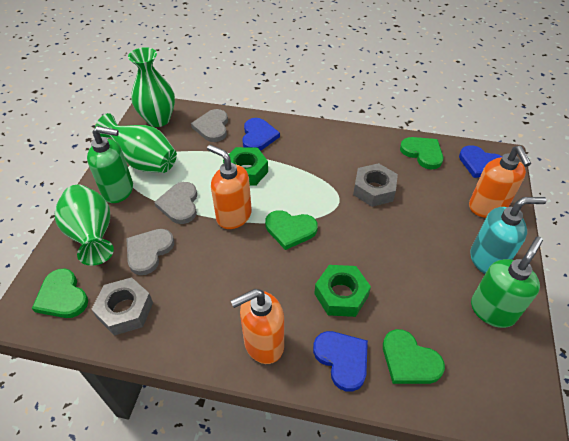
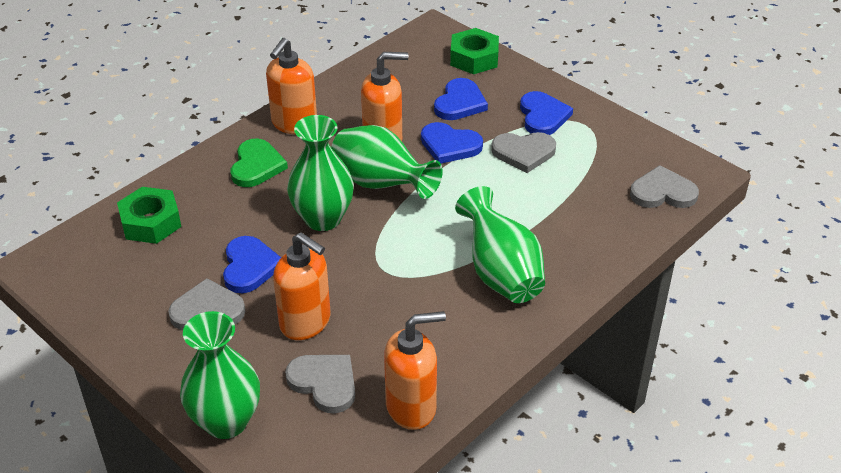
blue heart: 3 -> 4
green heart: 4 -> 1
green soap dispenser: 2 -> 0
green vase: 3 -> 4
grey heart: 3 -> 4
grey nut: 2 -> 0
orange soap dispenser: 3 -> 4
turquoise soap dispenser: 1 -> 0

